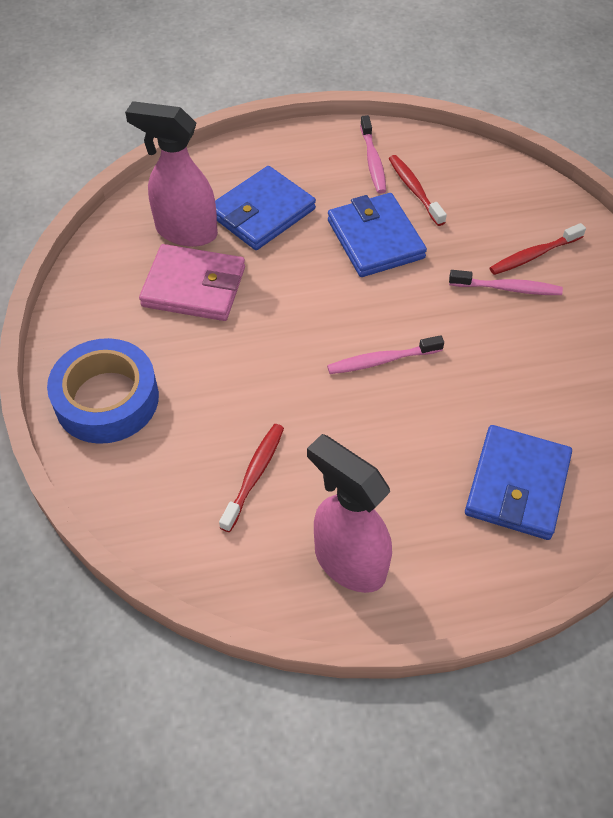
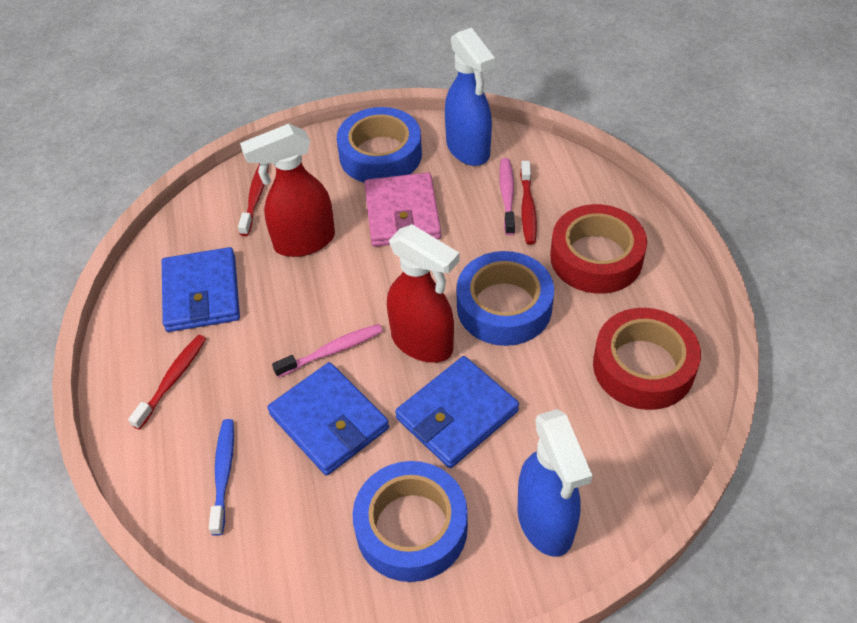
blue spray bottle: 0 -> 2
blue tape: 1 -> 3
blue toothbrush: 0 -> 1
pink spray bottle: 2 -> 0
pink toothbrush: 3 -> 2
red spray bottle: 0 -> 2
red tape: 0 -> 2

